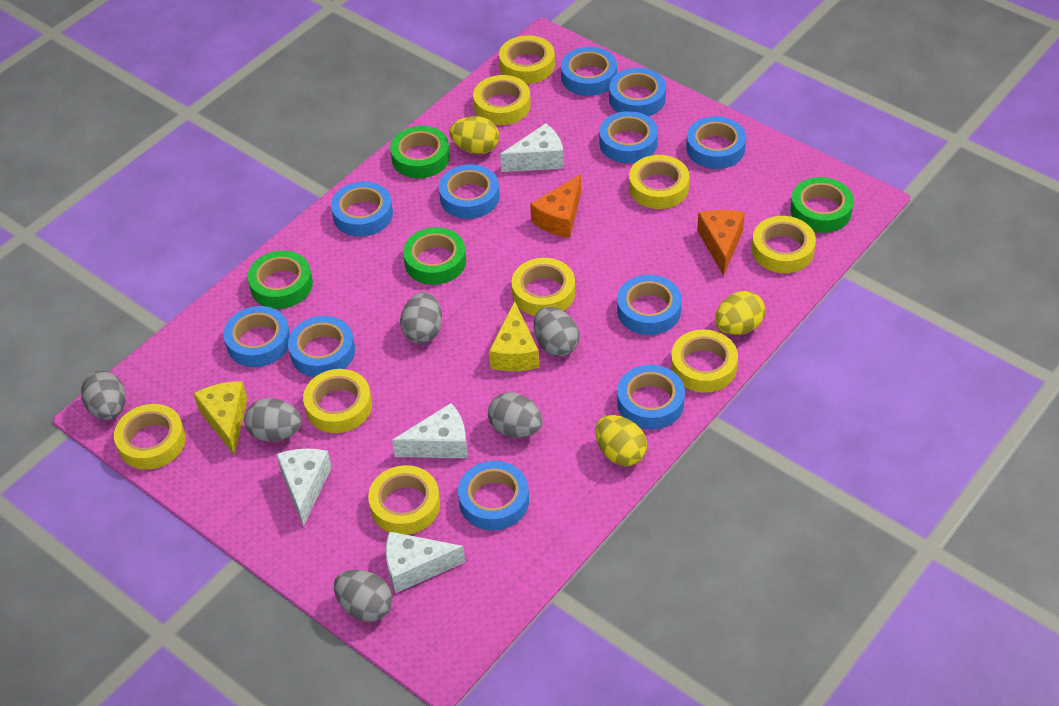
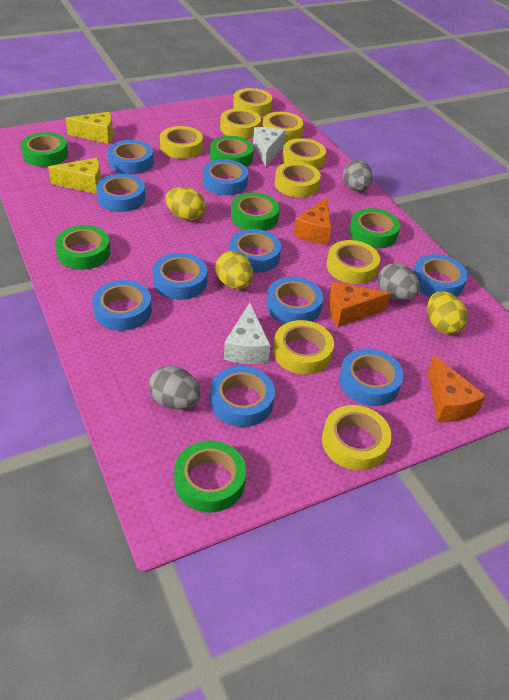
blue tape: 11 -> 10
green tape: 4 -> 6
grey egg: 6 -> 3
orange cheese: 2 -> 3
white cheese: 4 -> 2

